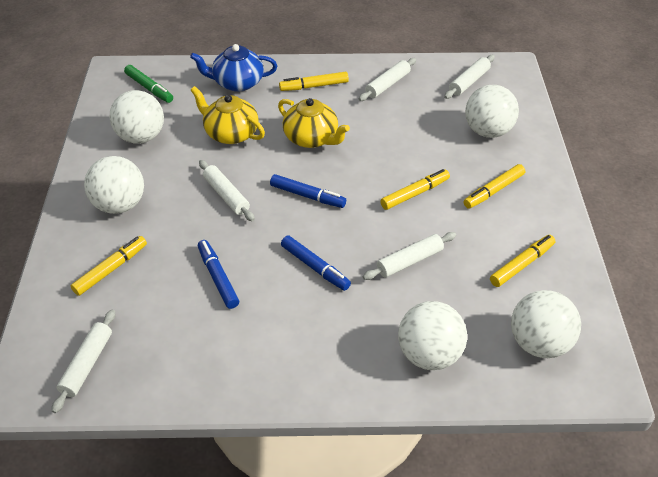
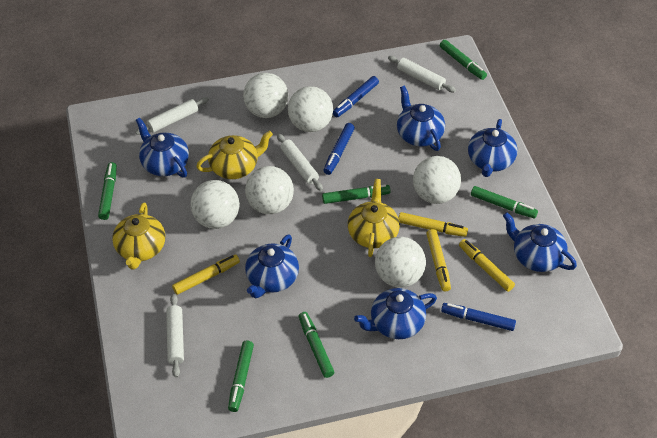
blue teapot: 1 -> 6
green marker: 1 -> 6
white ball: 5 -> 6
white rolling pin: 5 -> 4
yellow marker: 5 -> 4
yellow teapot: 2 -> 3

